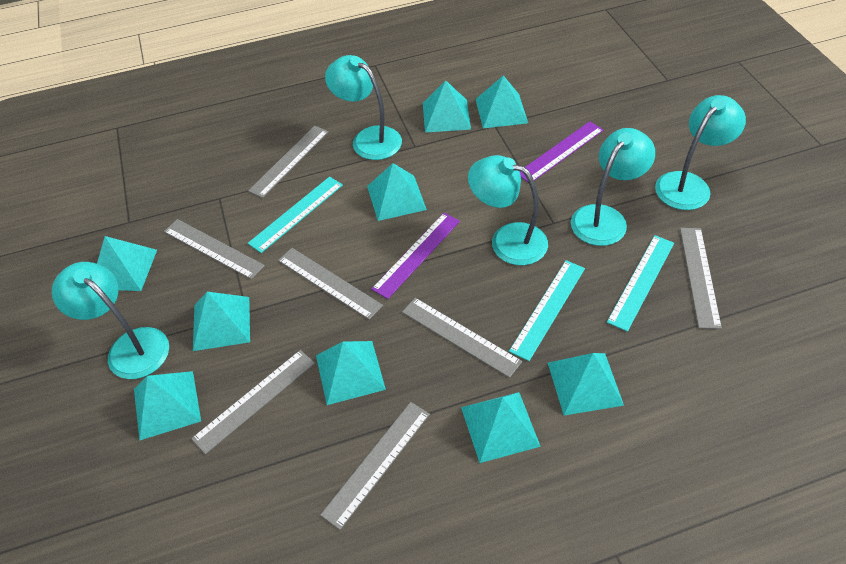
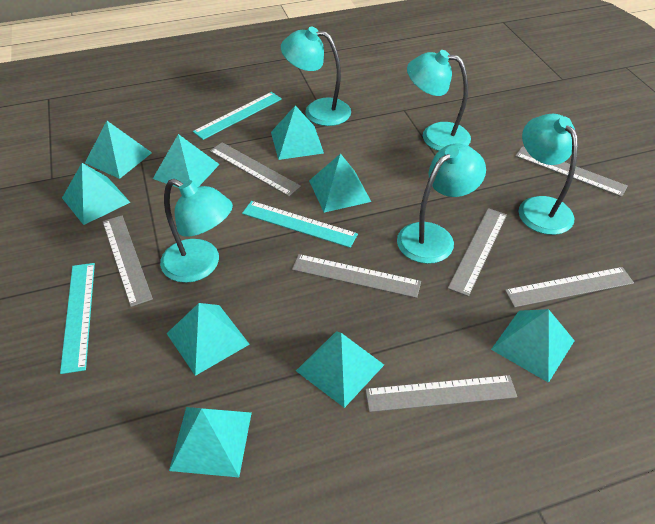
purple ruler: 2 -> 0

